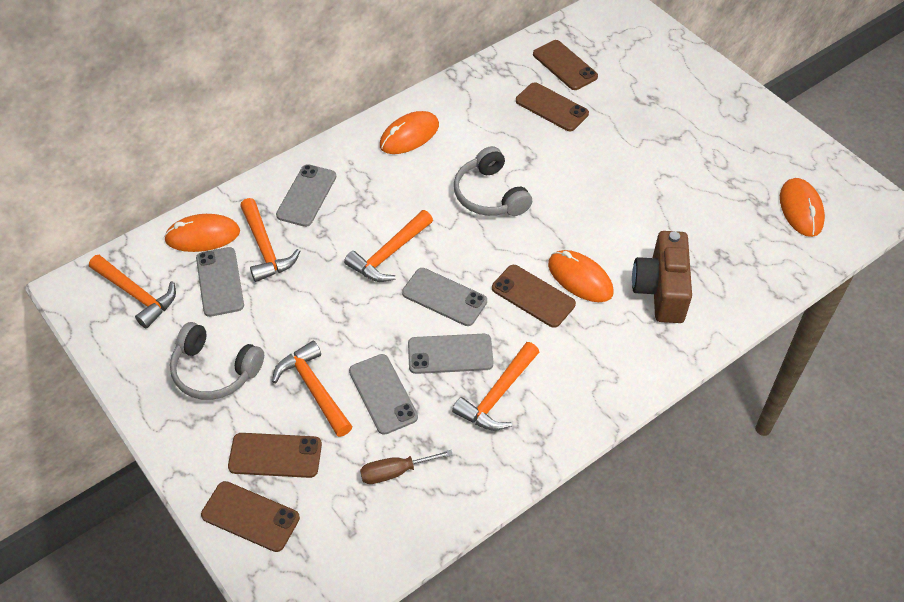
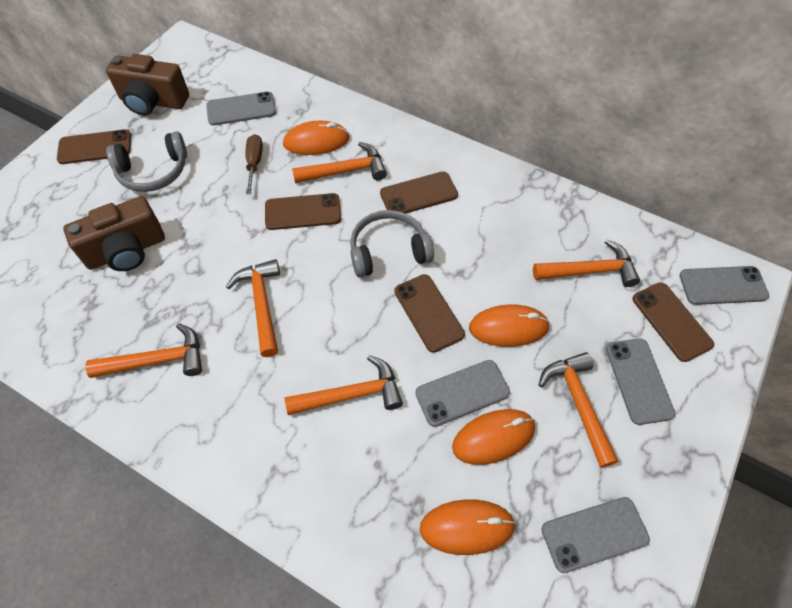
brown camera: 1 -> 2
orange hammer: 5 -> 6

